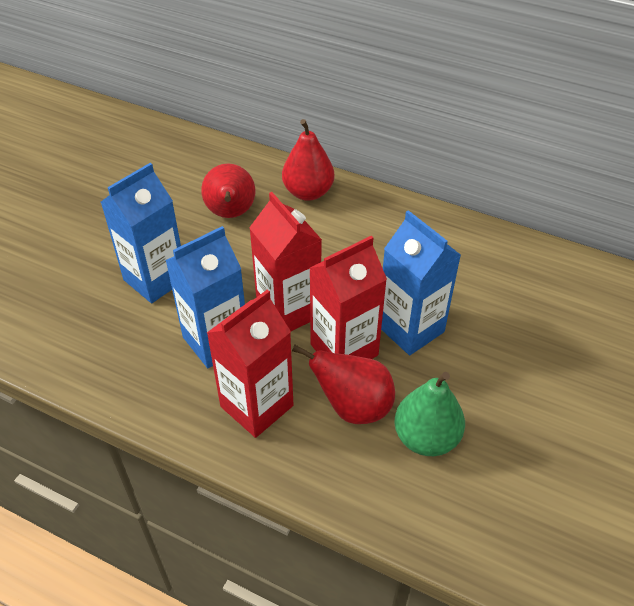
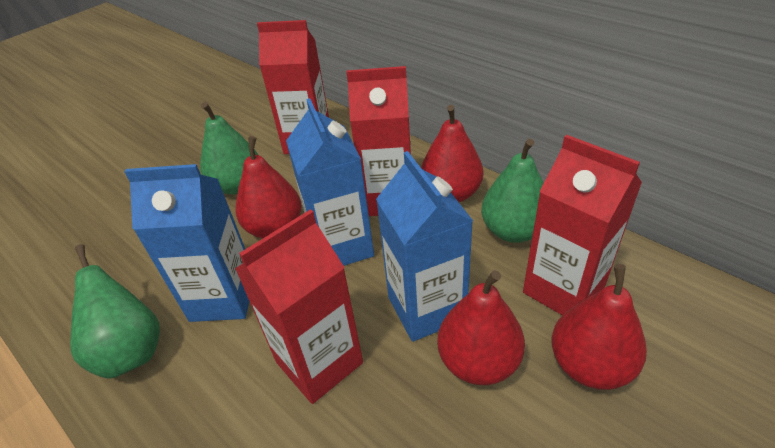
green pear: 1 -> 3
red carton: 3 -> 4
red pear: 3 -> 4

